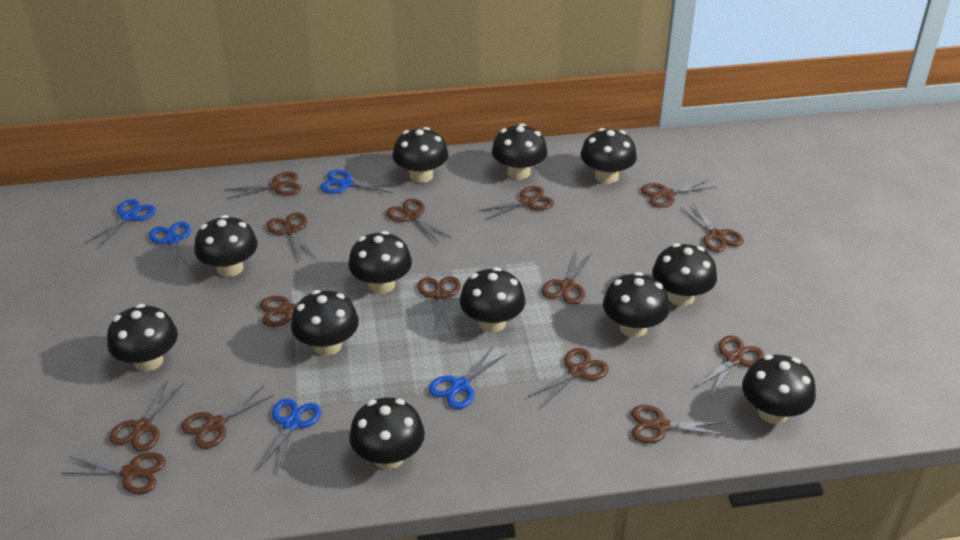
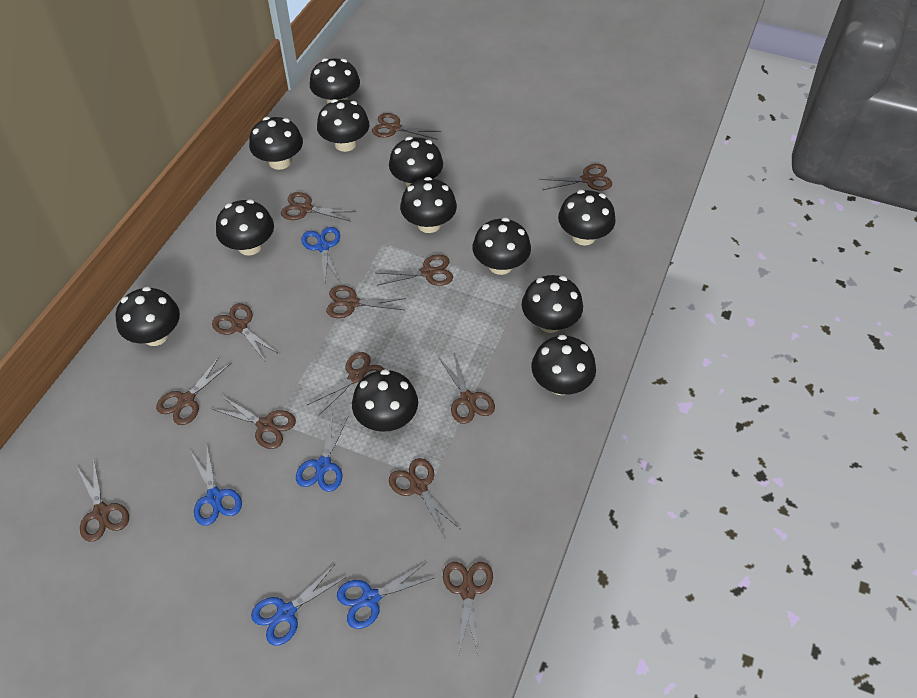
brown scissors: 15 -> 13

